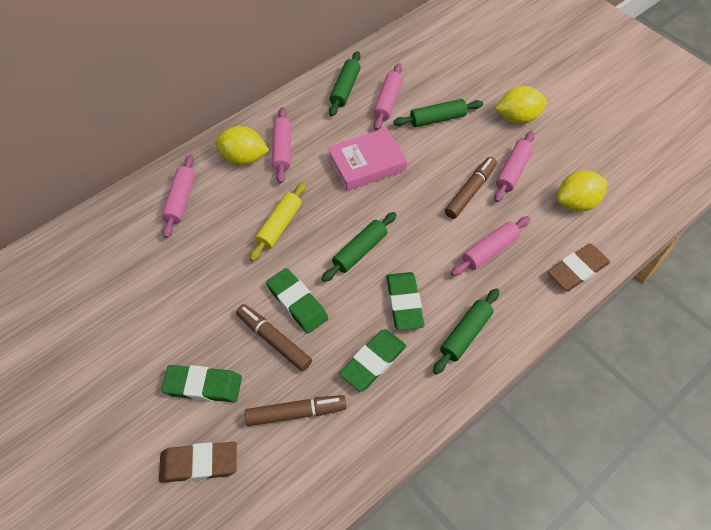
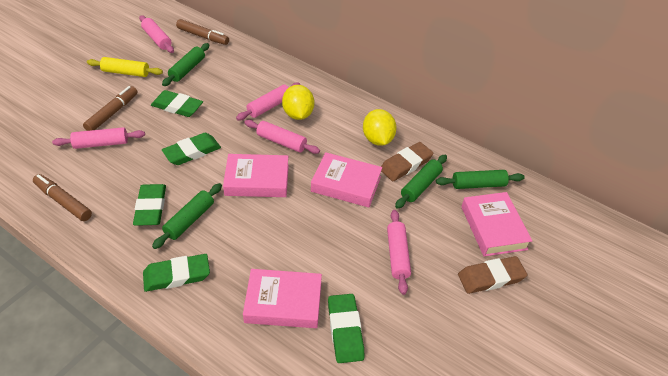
green eraser: 4 -> 5
pink book: 1 -> 4
yellow lemon: 3 -> 2

